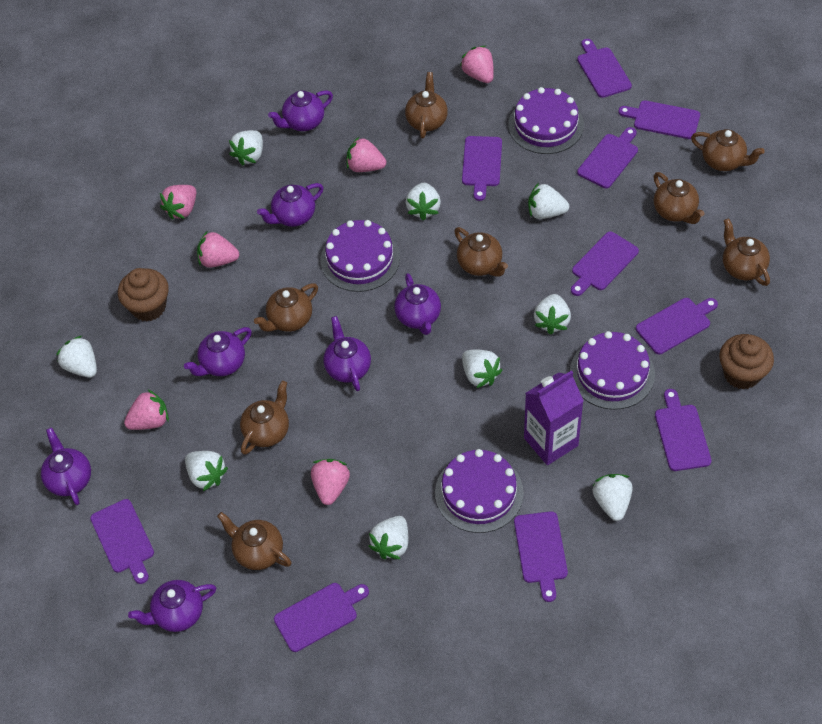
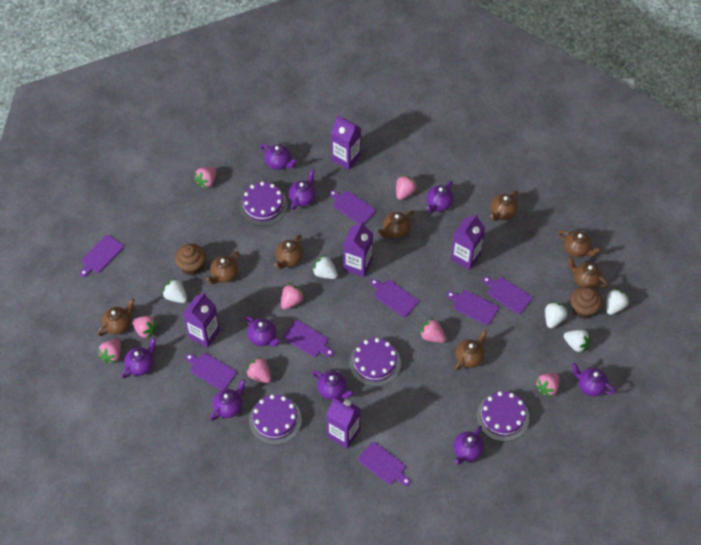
pink strawberry: 6 -> 8
purple carton: 1 -> 5
purple cutting board: 10 -> 8
purple teapot: 7 -> 9
white strawberry: 9 -> 5

